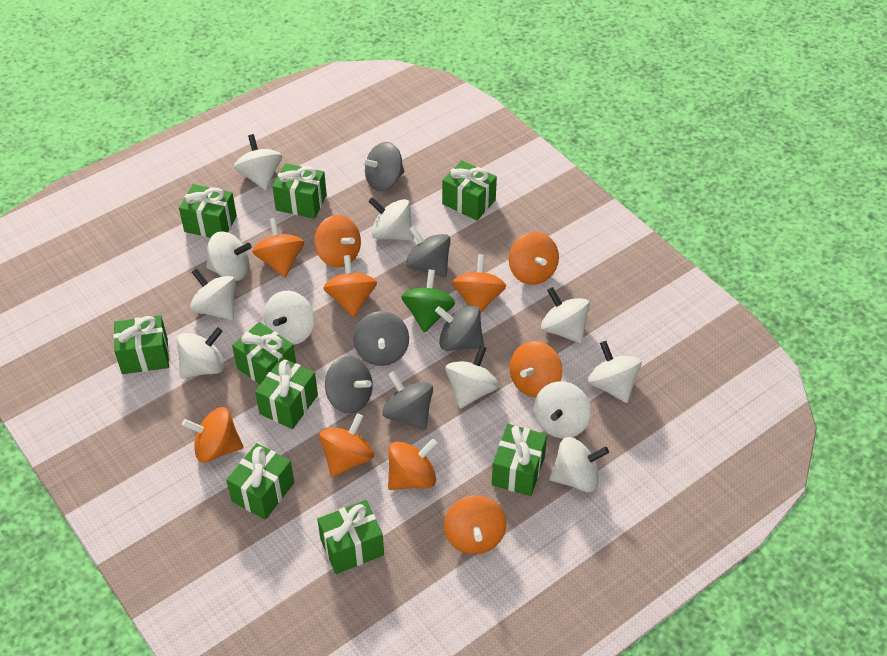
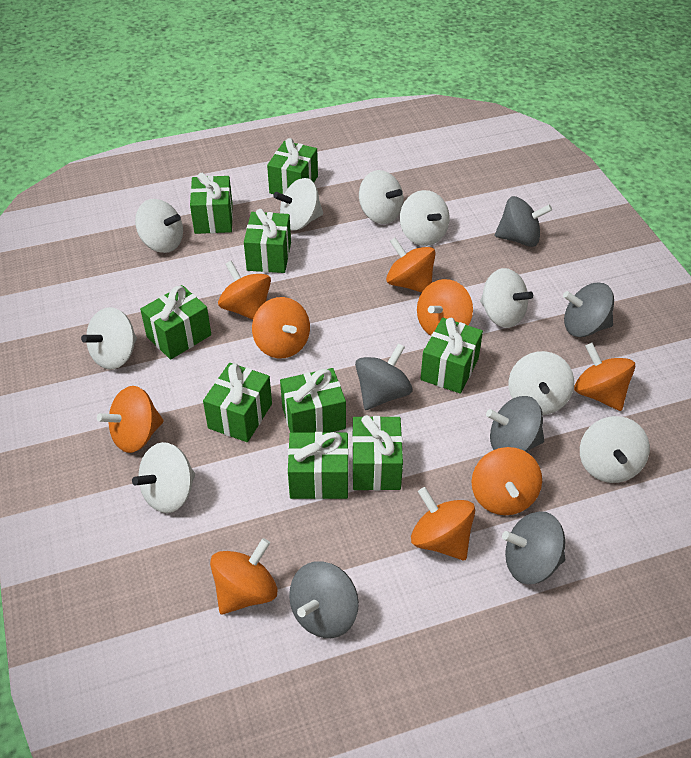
green spinning top: 1 -> 0
orange spinning top: 10 -> 9
white spinning top: 11 -> 9

